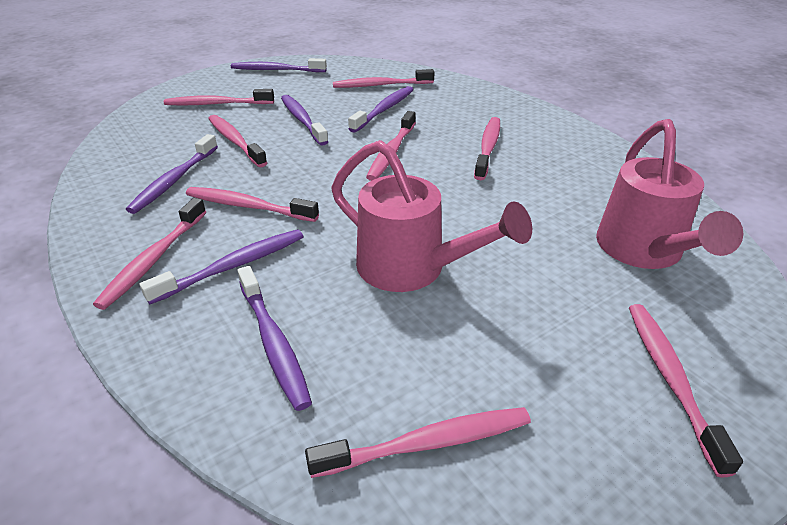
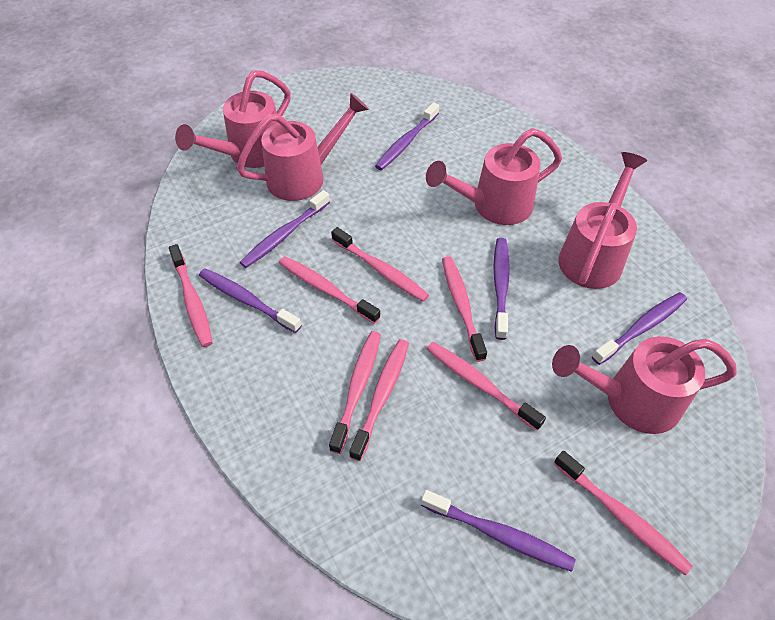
pink toothbrush: 9 -> 8
pink watering can: 2 -> 5

